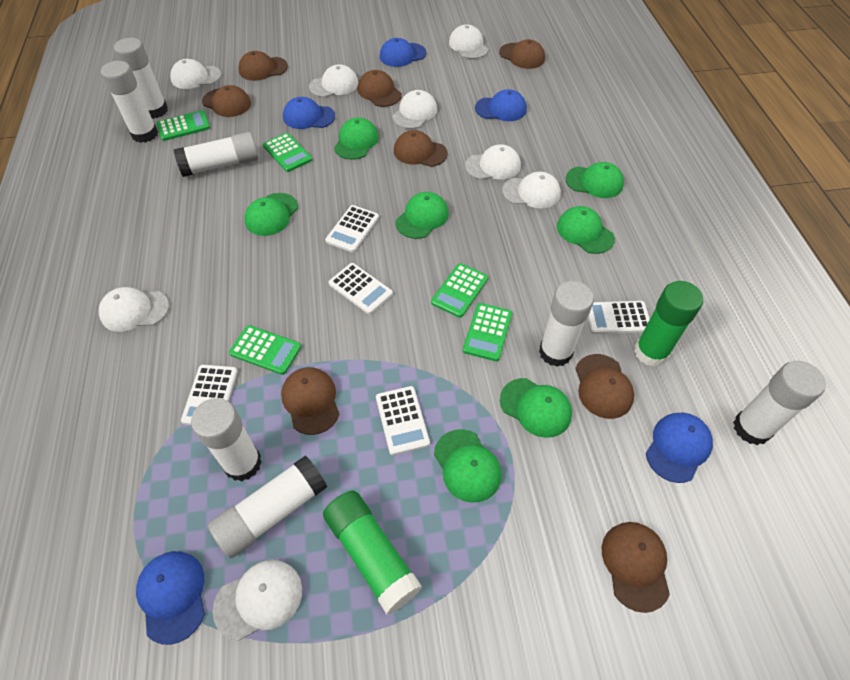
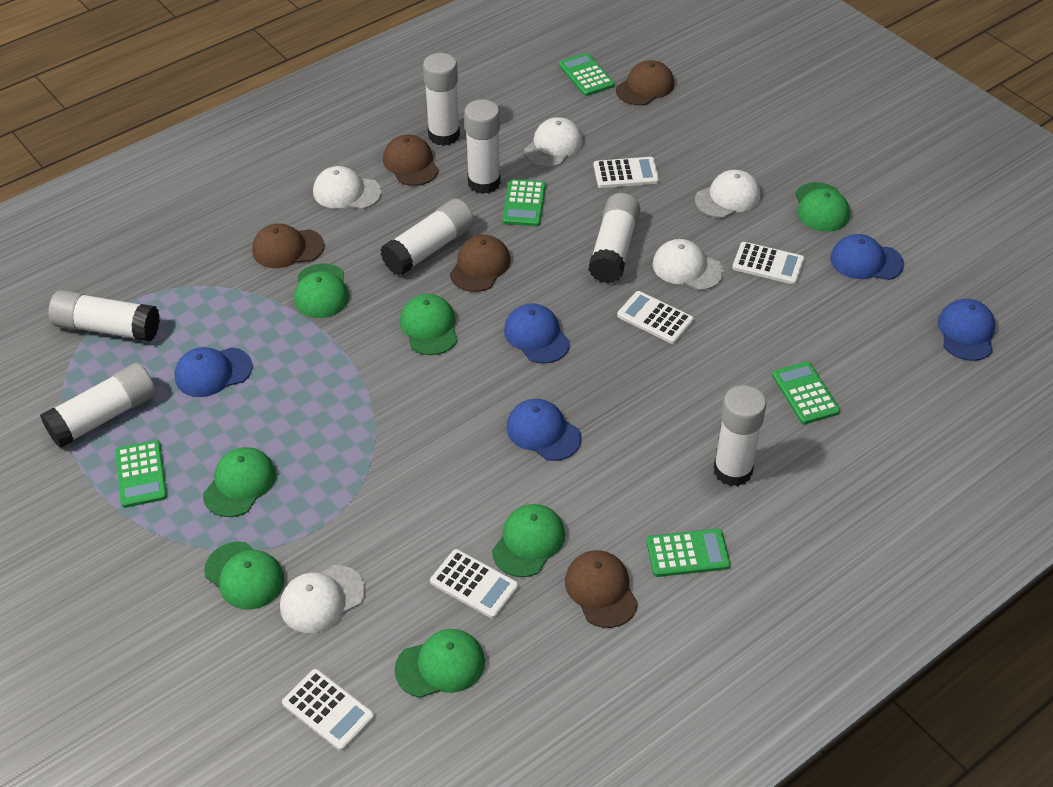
brown cap: 8 -> 5
green glue stick: 2 -> 0
white cap: 8 -> 5

